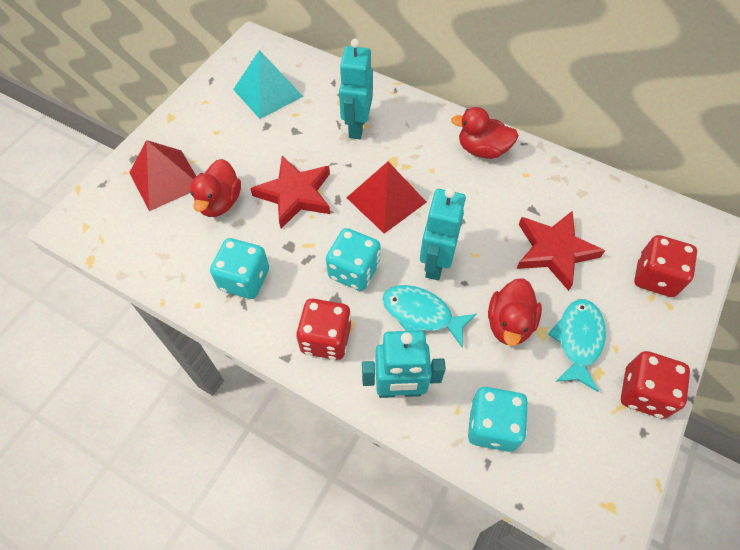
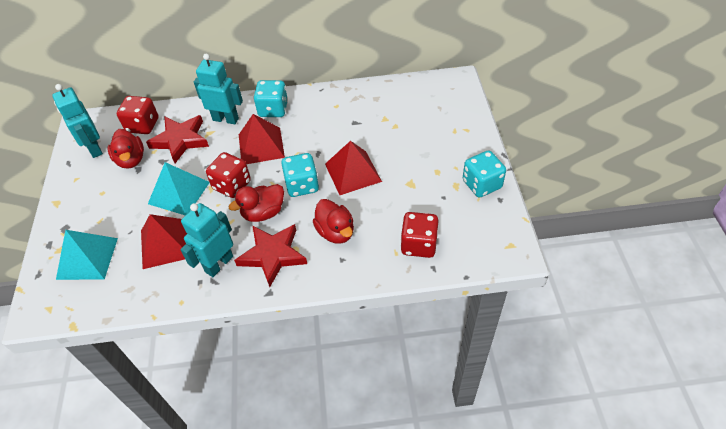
red pyramid: 2 -> 3
turquoise fish: 2 -> 0
turquoise pyramid: 1 -> 2

